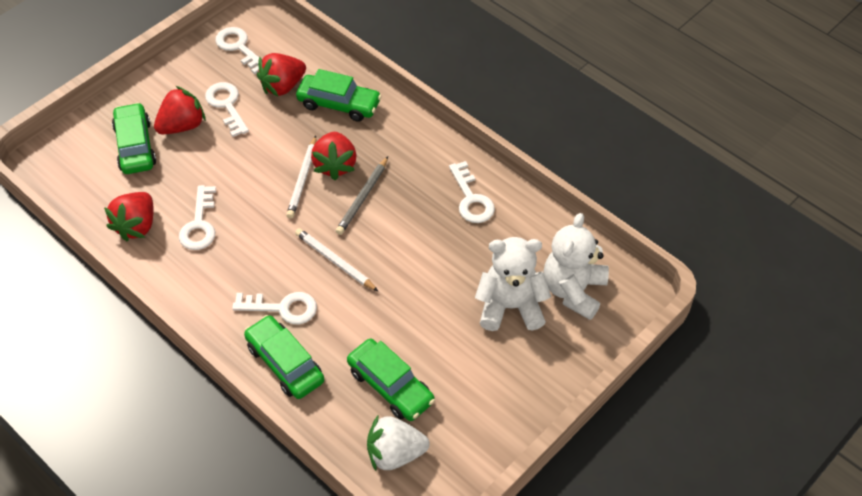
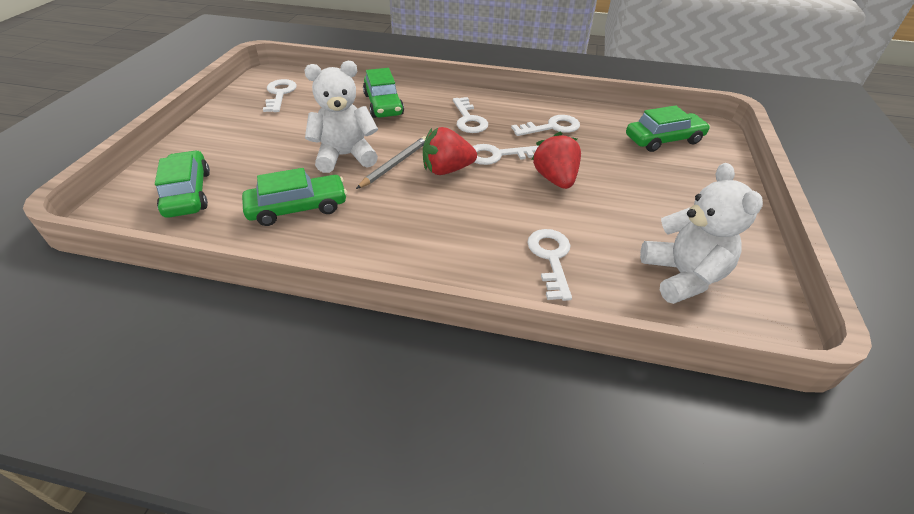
red strawberry: 4 -> 2
white pencil: 2 -> 0
white strawberry: 1 -> 0

